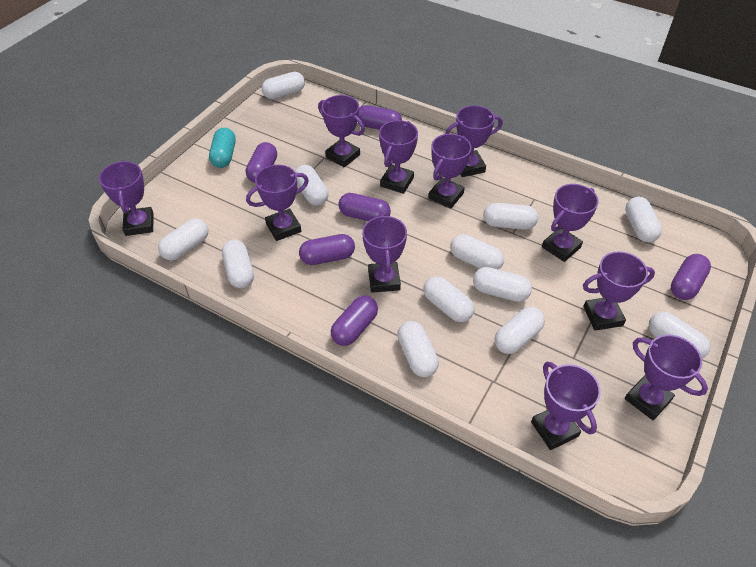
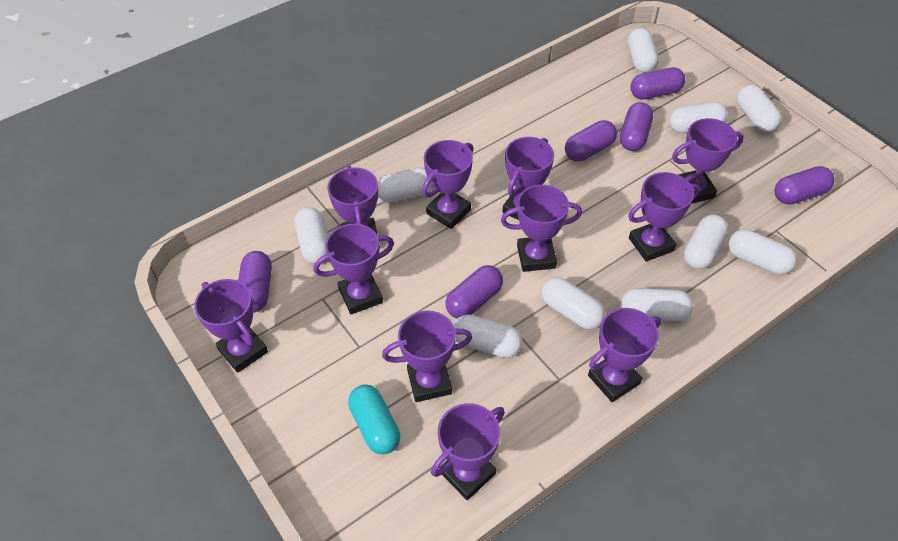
white capsule: 12 -> 10

